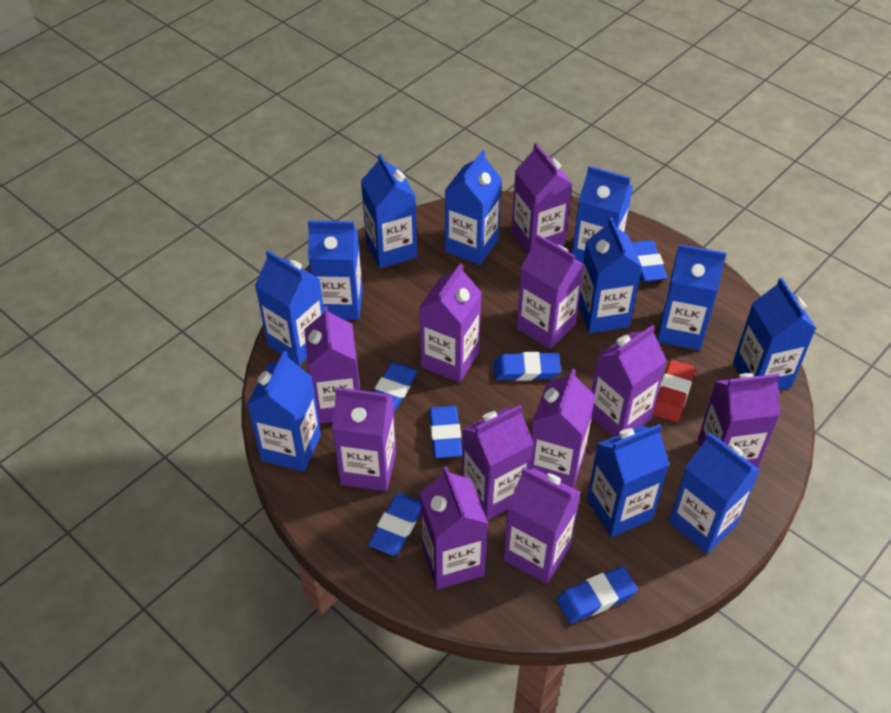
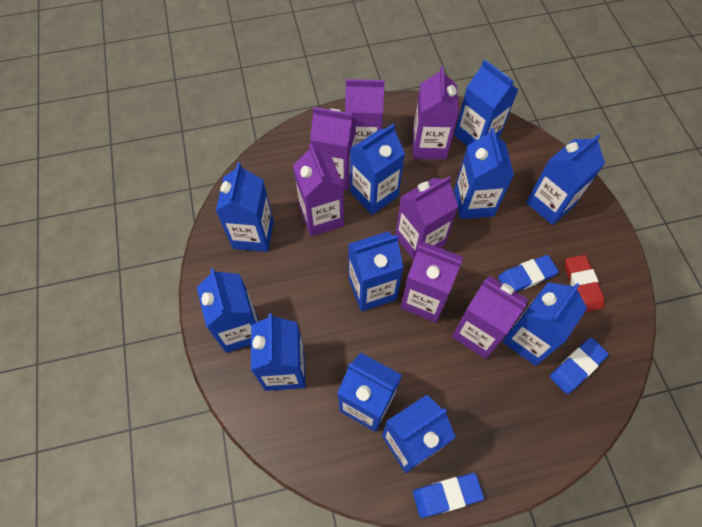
blue eraser: 6 -> 3
purple carton: 11 -> 7

